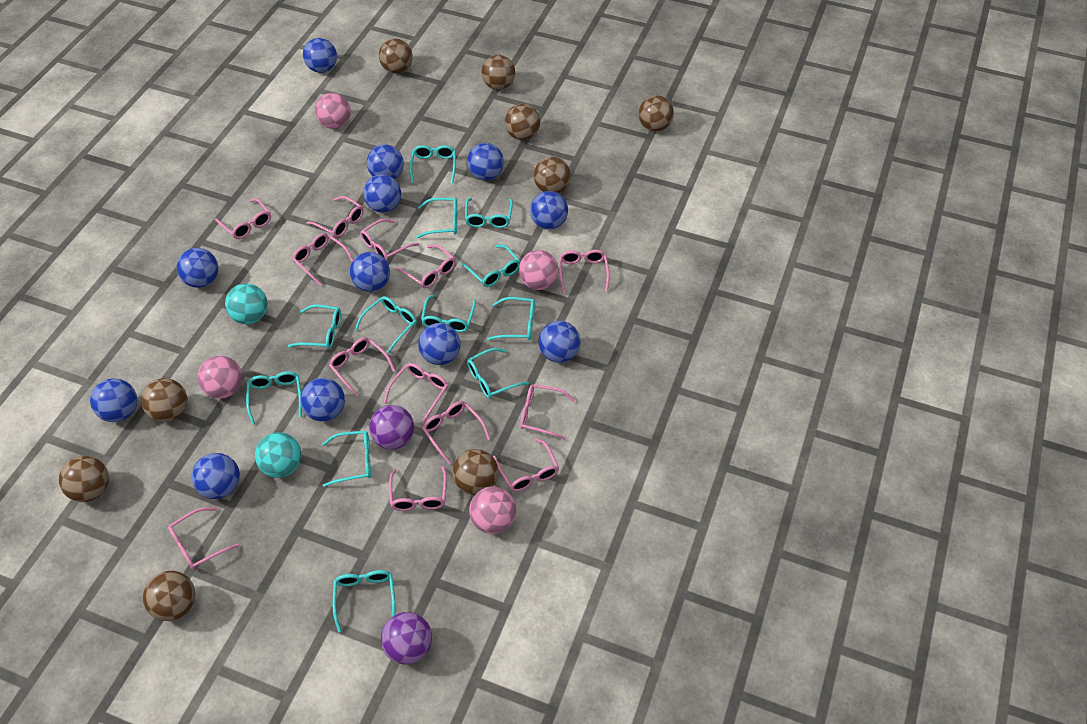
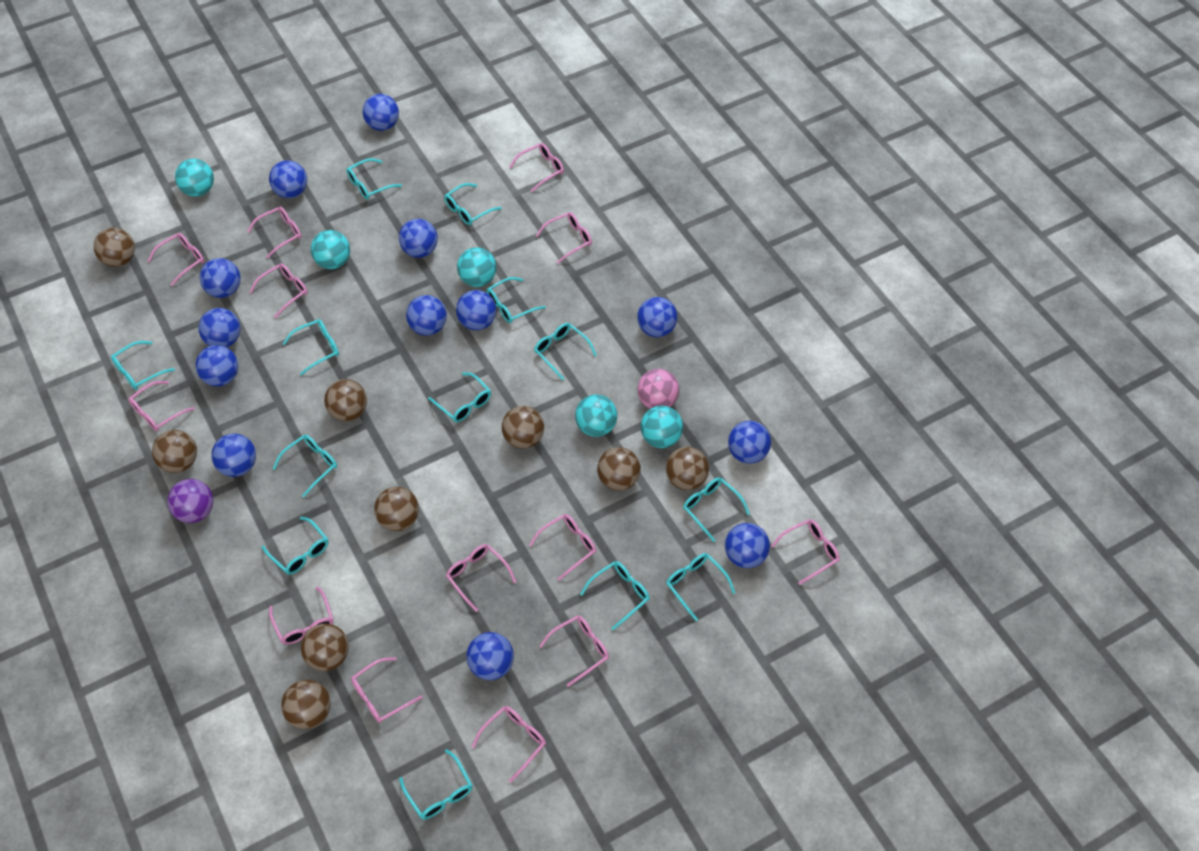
blue ball: 12 -> 13
pink ball: 4 -> 1
purple ball: 2 -> 1
turquoise ball: 2 -> 5
turquoise glasses: 12 -> 13

